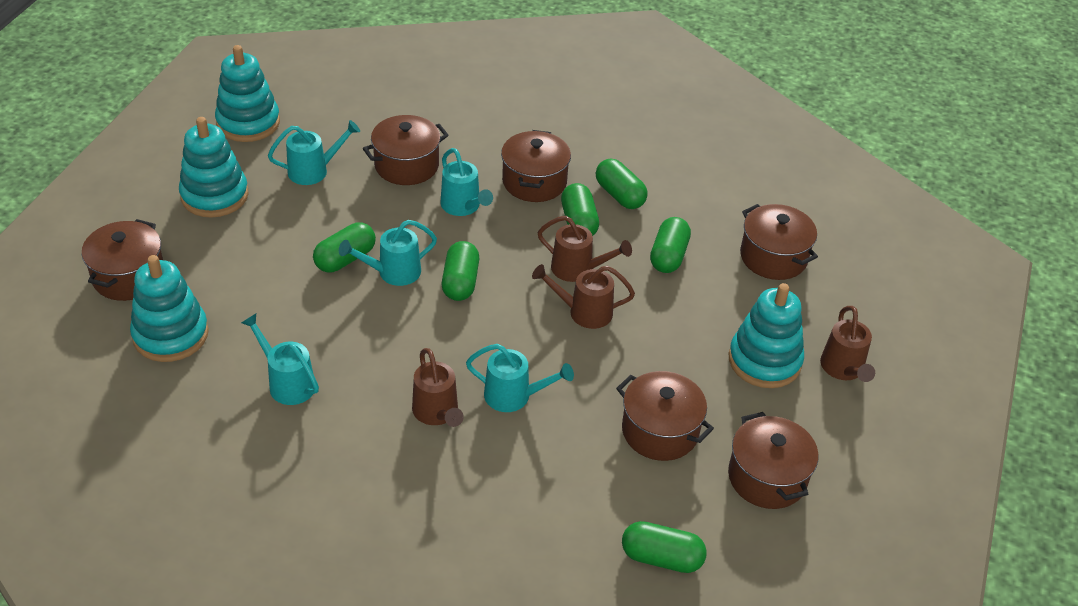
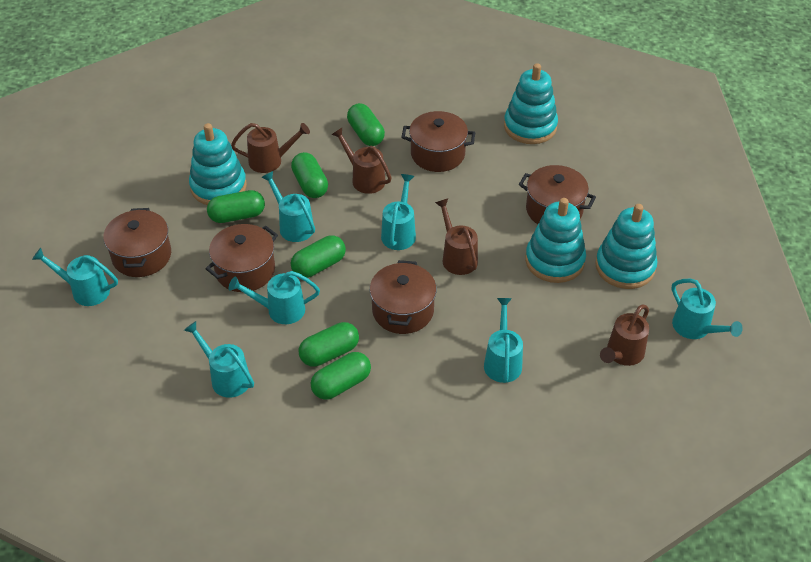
brown pot: 6 -> 5
turquoise watering can: 5 -> 7

